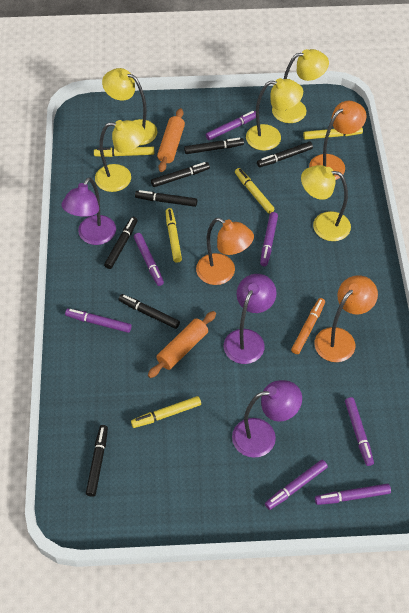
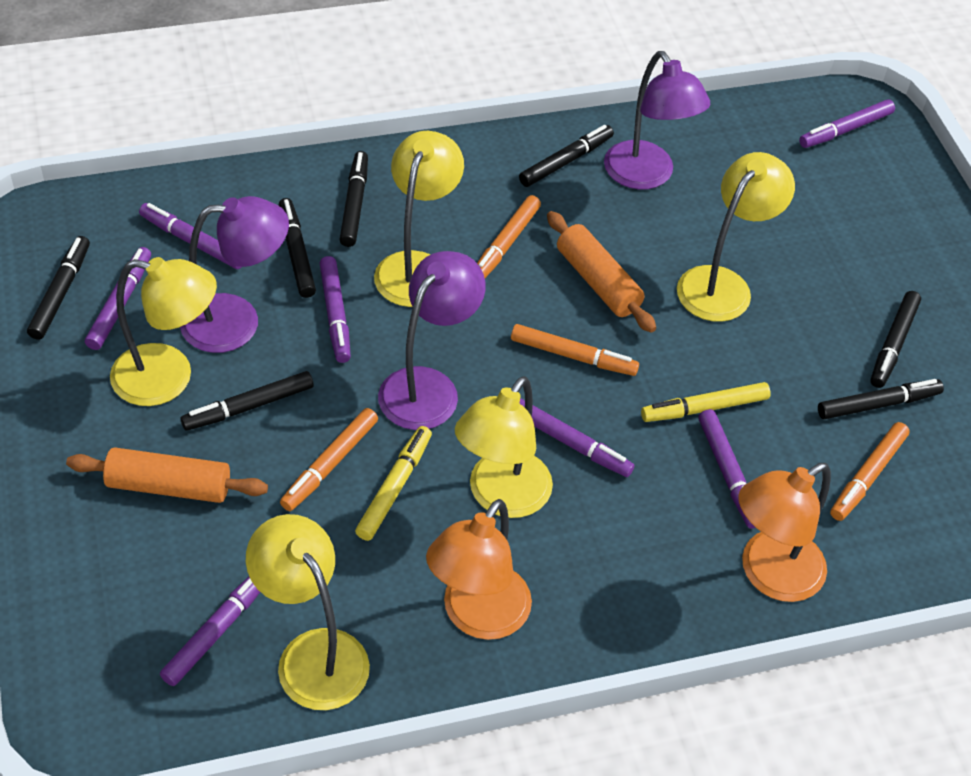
orange lamp: 3 -> 2
orange marker: 1 -> 4
yellow marker: 5 -> 2

